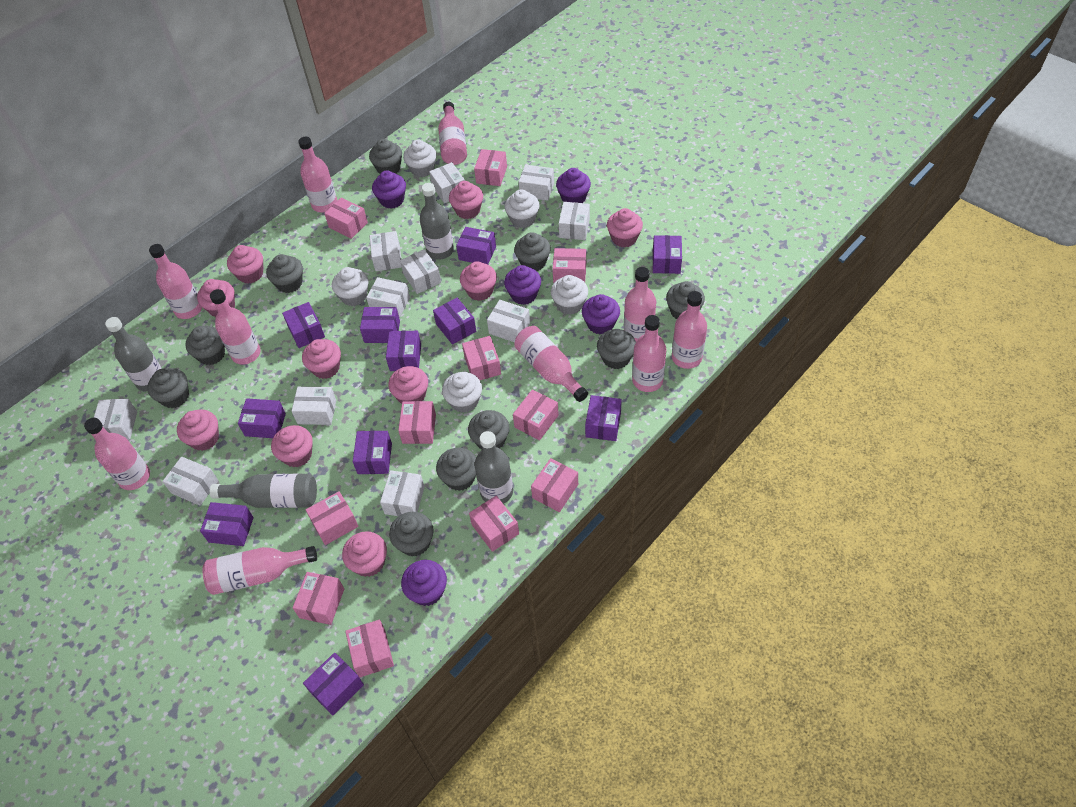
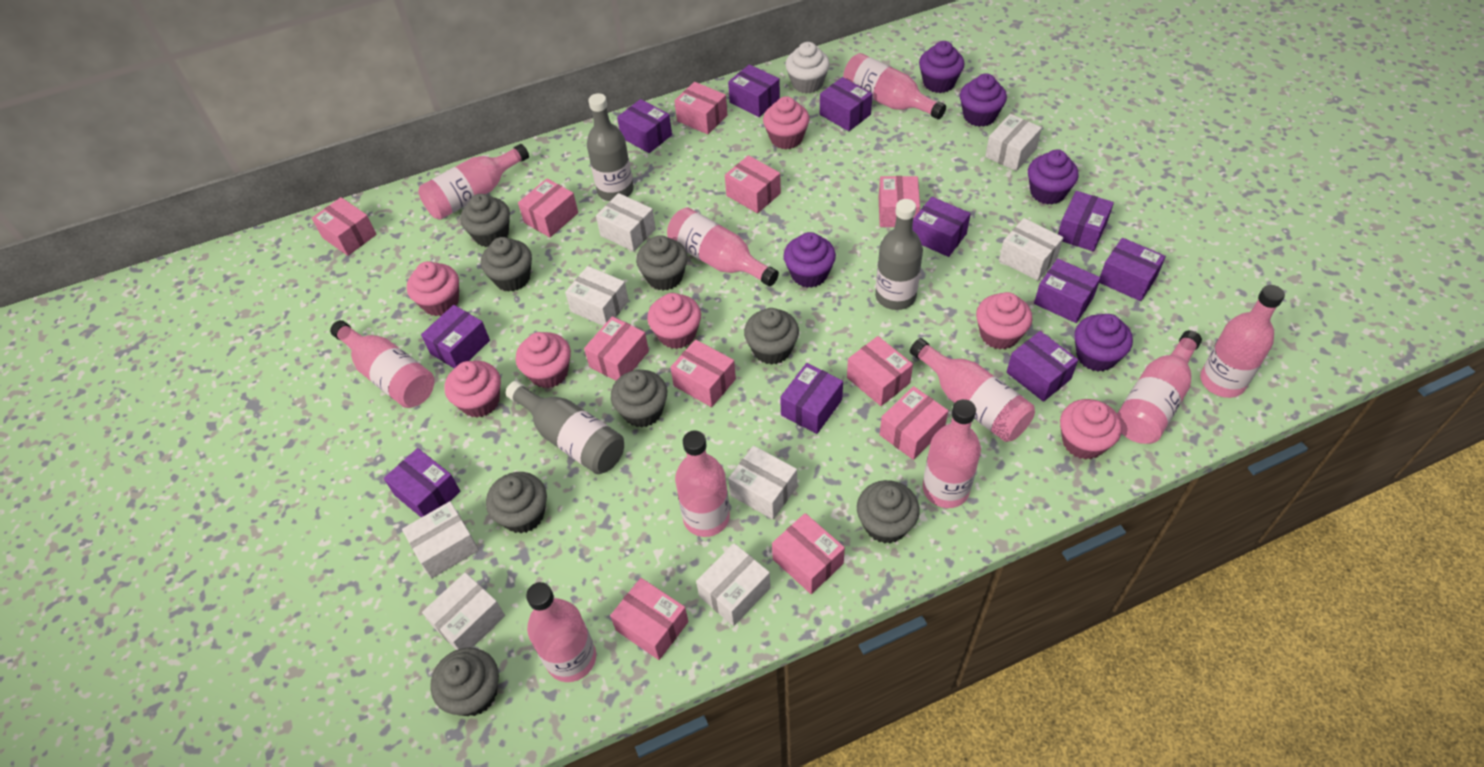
grey bottle: 4 -> 3
grey cupcake: 10 -> 8
pink cupcake: 10 -> 7
white box: 11 -> 8
white cupcake: 5 -> 1

